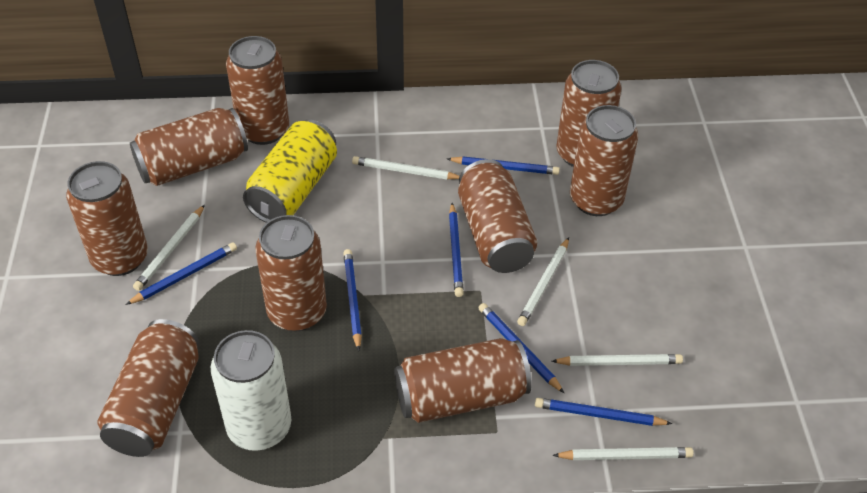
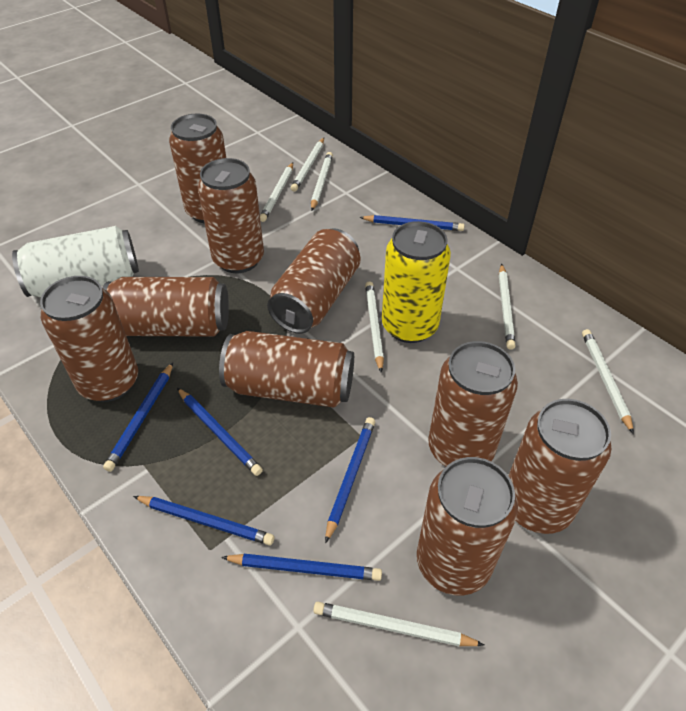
white pencil: 5 -> 7

